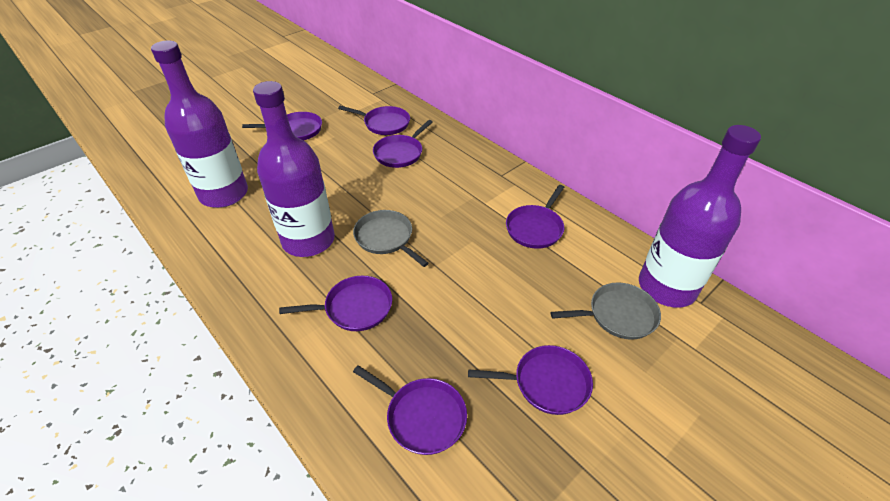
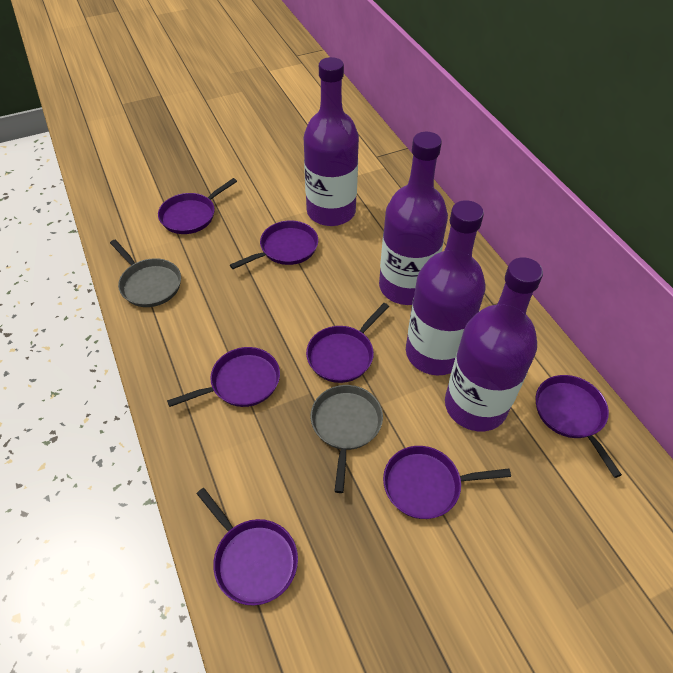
purple bottle: 3 -> 4

